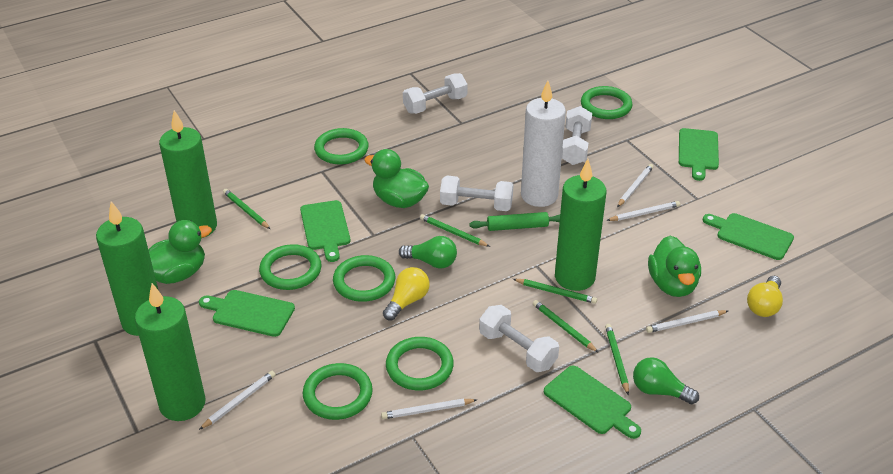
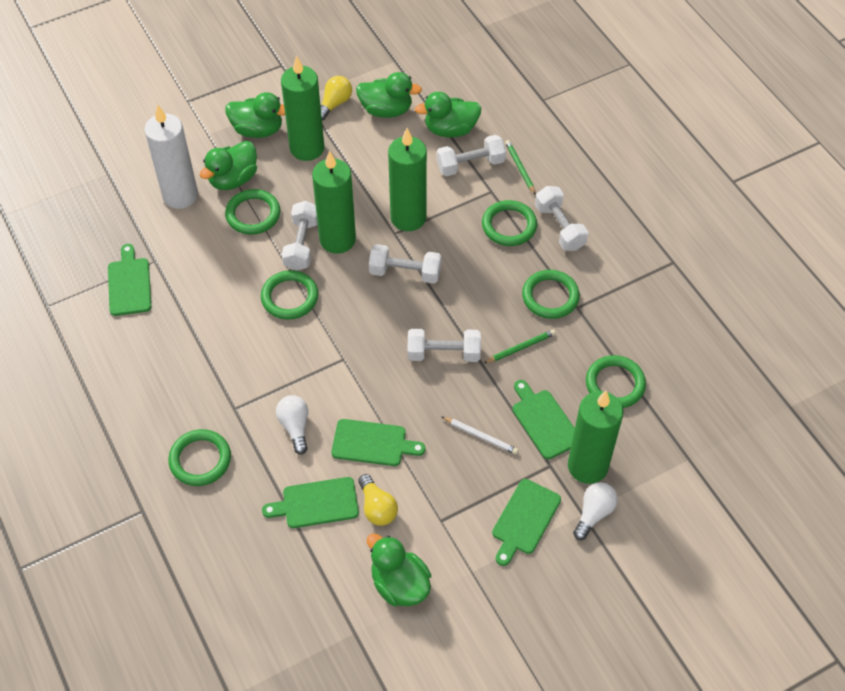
green duck: 3 -> 5
green light bulb: 2 -> 0
green pencil: 5 -> 2
green rolling pin: 1 -> 0
white dumbbell: 4 -> 5
white light bulb: 0 -> 2
white pencil: 5 -> 1

